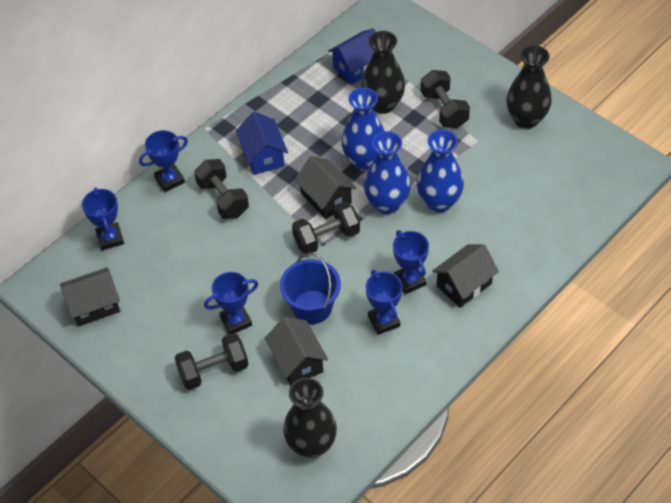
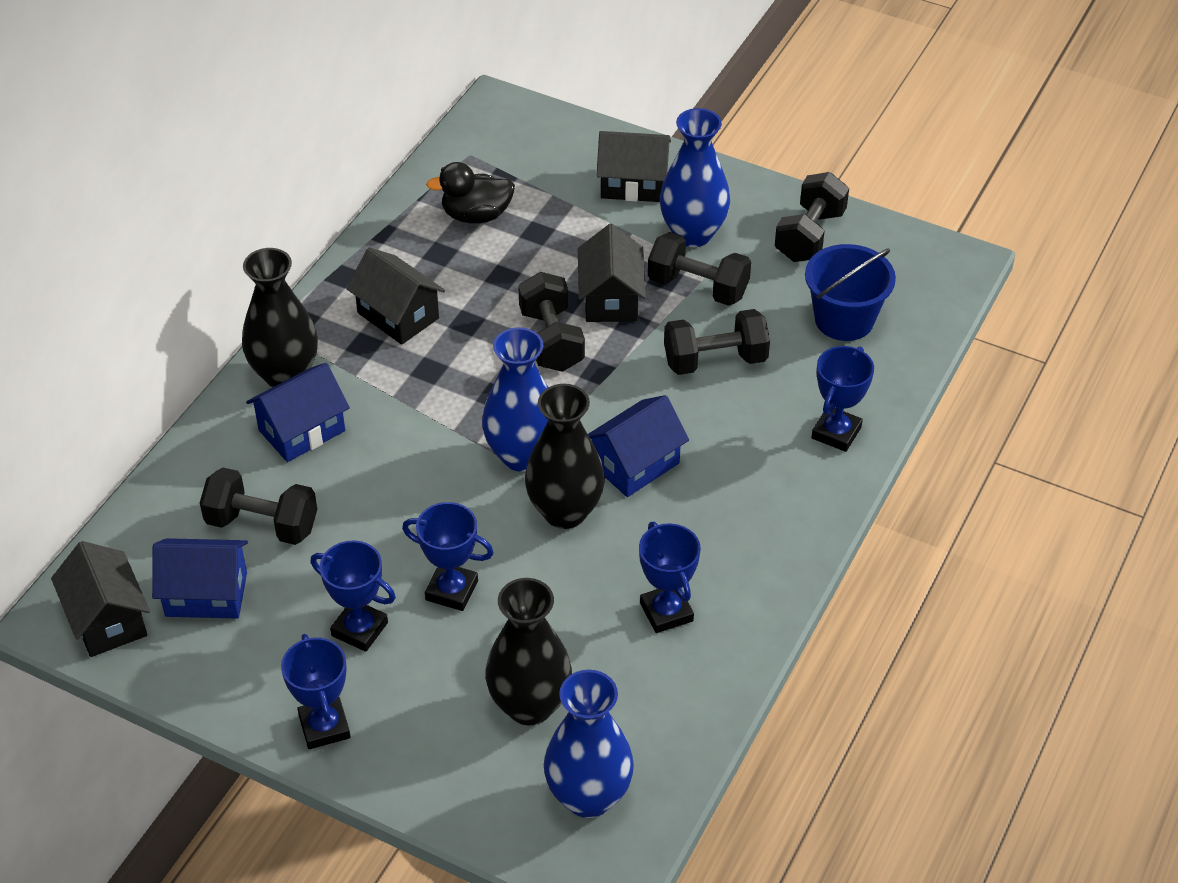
black duck: 0 -> 1
black dumbbell: 4 -> 5
blue house: 2 -> 3

